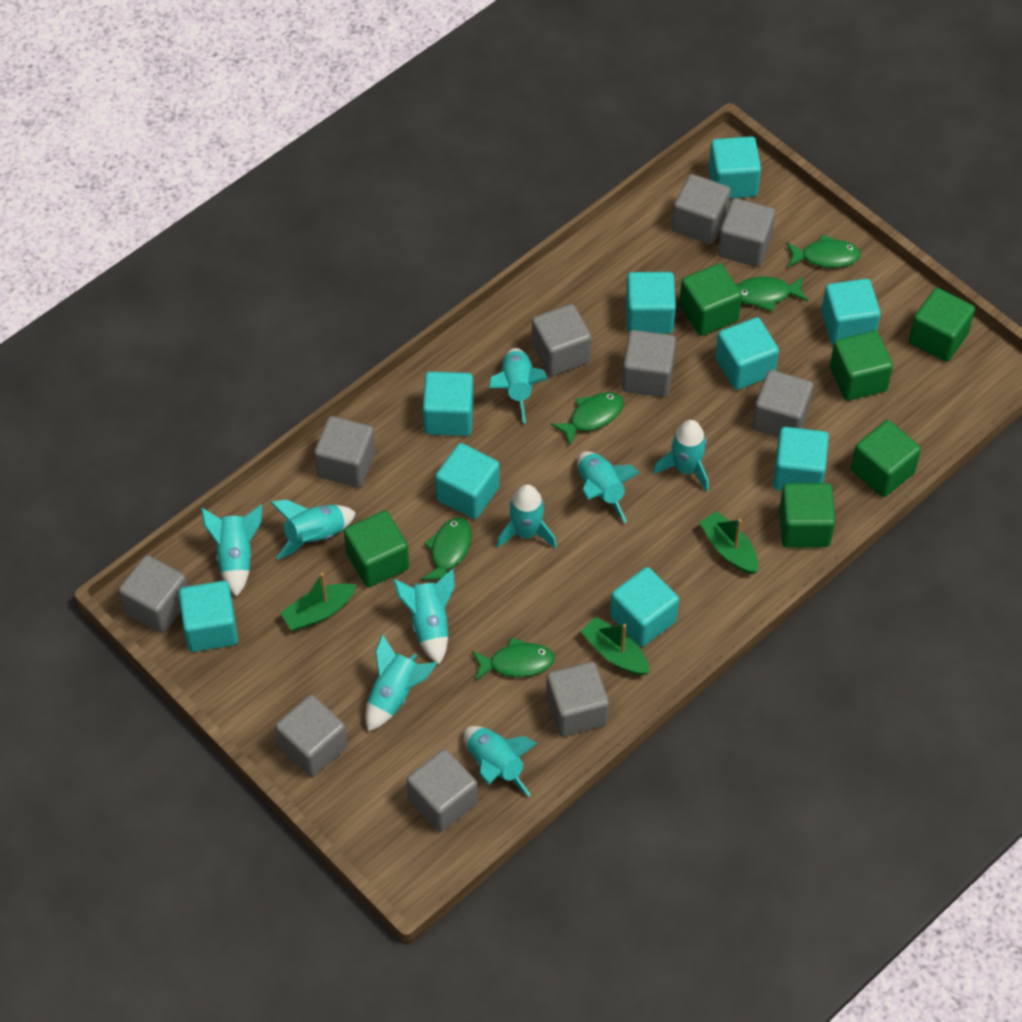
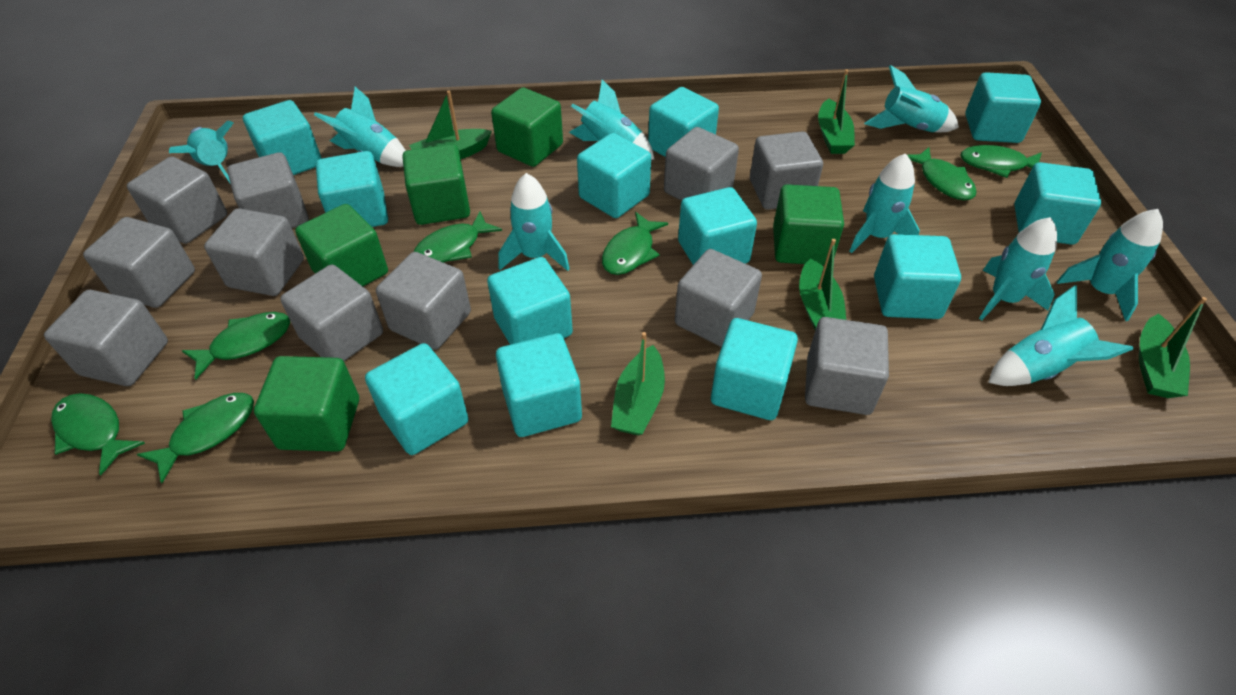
green boat: 3 -> 5
green cube: 6 -> 5
green fish: 5 -> 7
grey cube: 10 -> 11
turquoise cube: 9 -> 12

